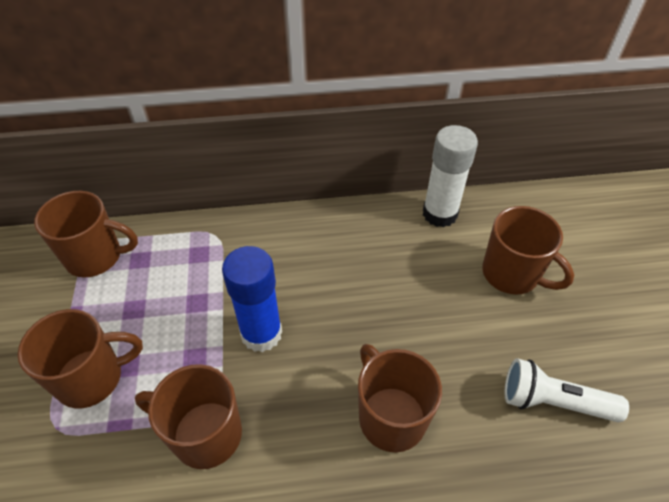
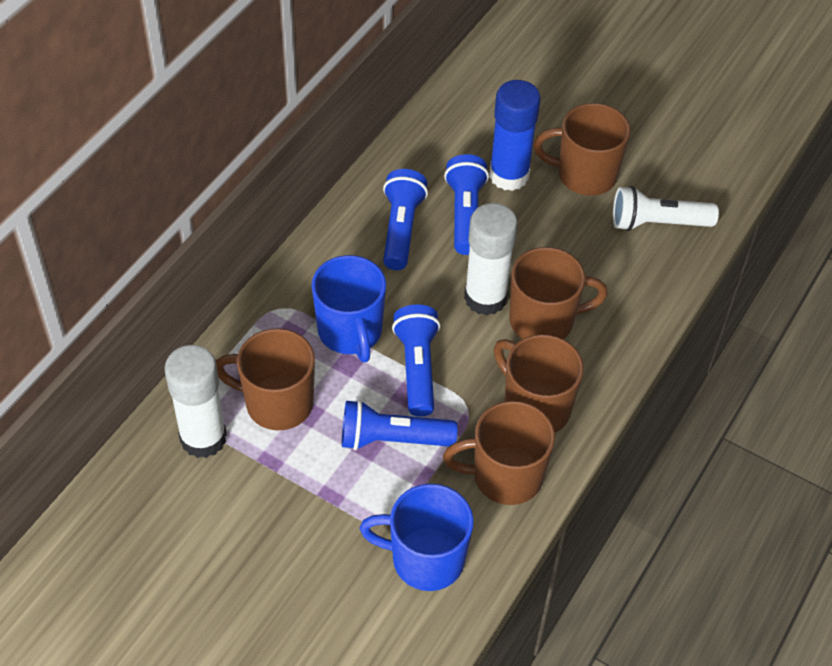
blue flashlight: 0 -> 4
blue mug: 0 -> 2
white glue stick: 1 -> 2

